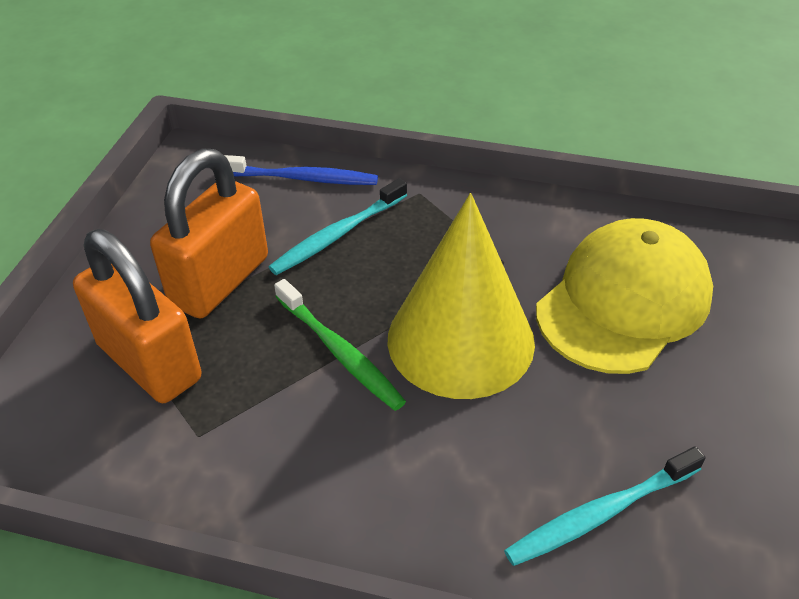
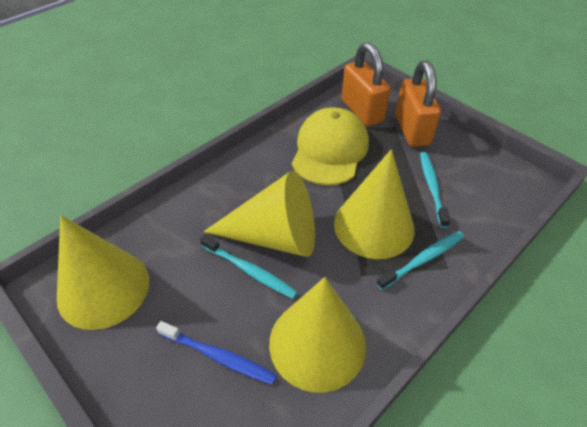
green toothbrush: 1 -> 0
turquoise toothbrush: 2 -> 3
yellow cone: 1 -> 4

